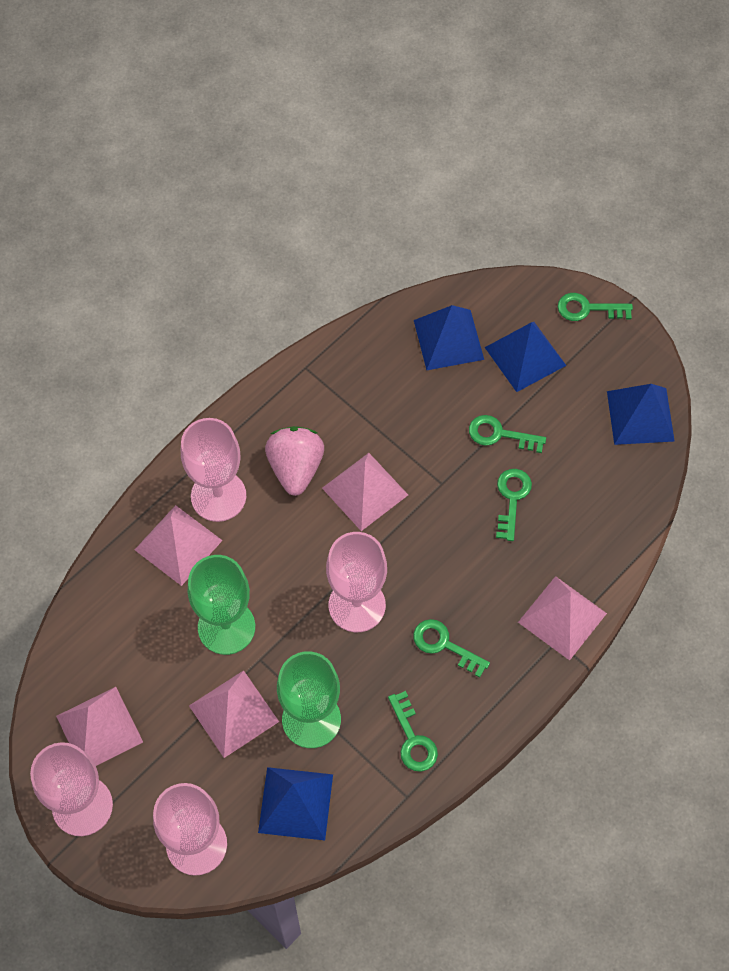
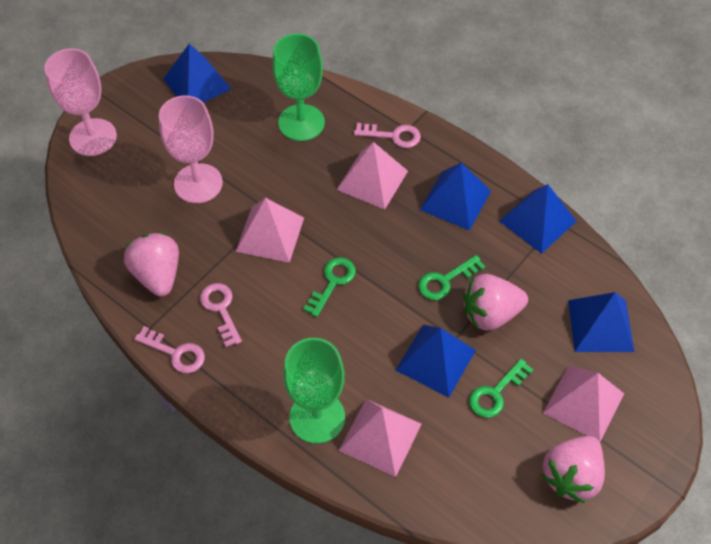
blue pyramid: 4 -> 5
green key: 5 -> 3
pink goblet: 4 -> 2
pink key: 0 -> 3
pink pyramid: 5 -> 4
pink strawberry: 1 -> 3

